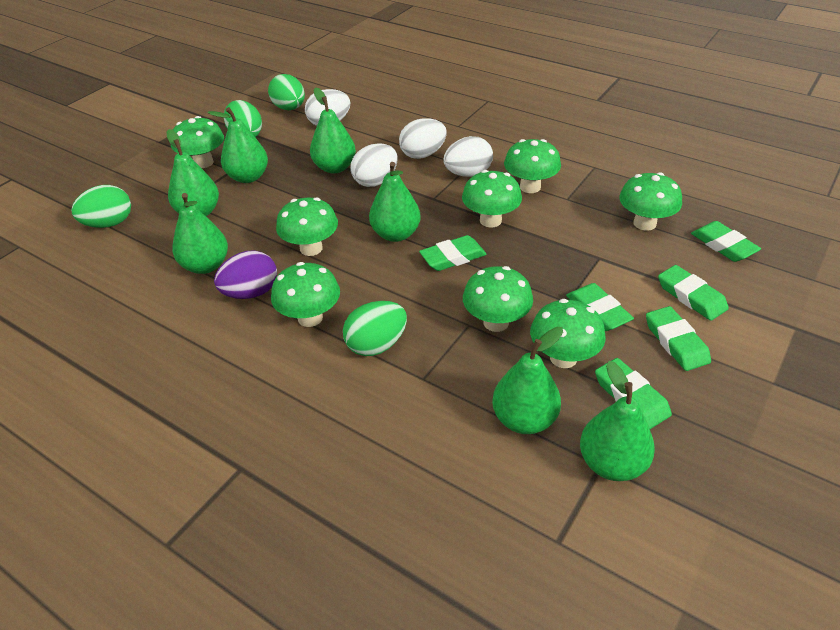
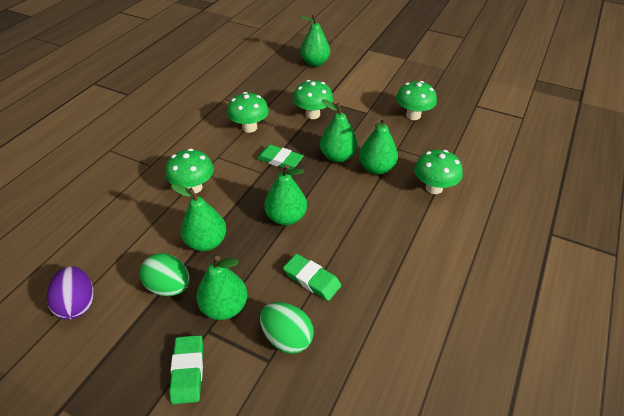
green egg: 4 -> 2
green eraser: 6 -> 3
green mushroom: 8 -> 5
green pear: 7 -> 6
white egg: 4 -> 0

